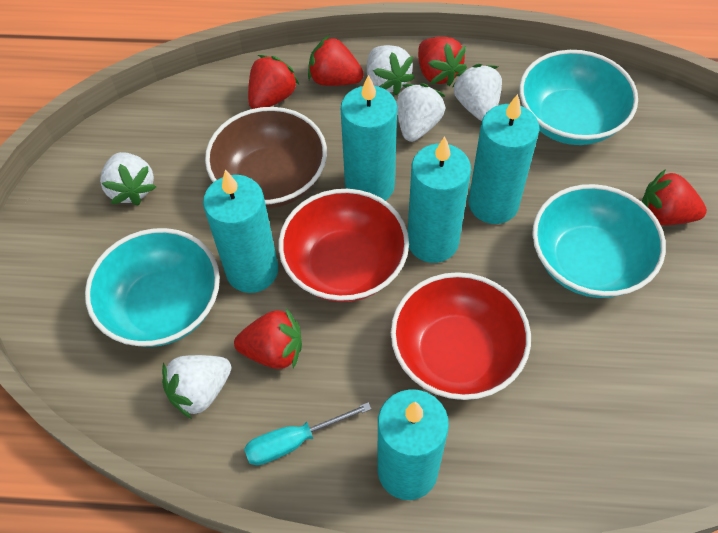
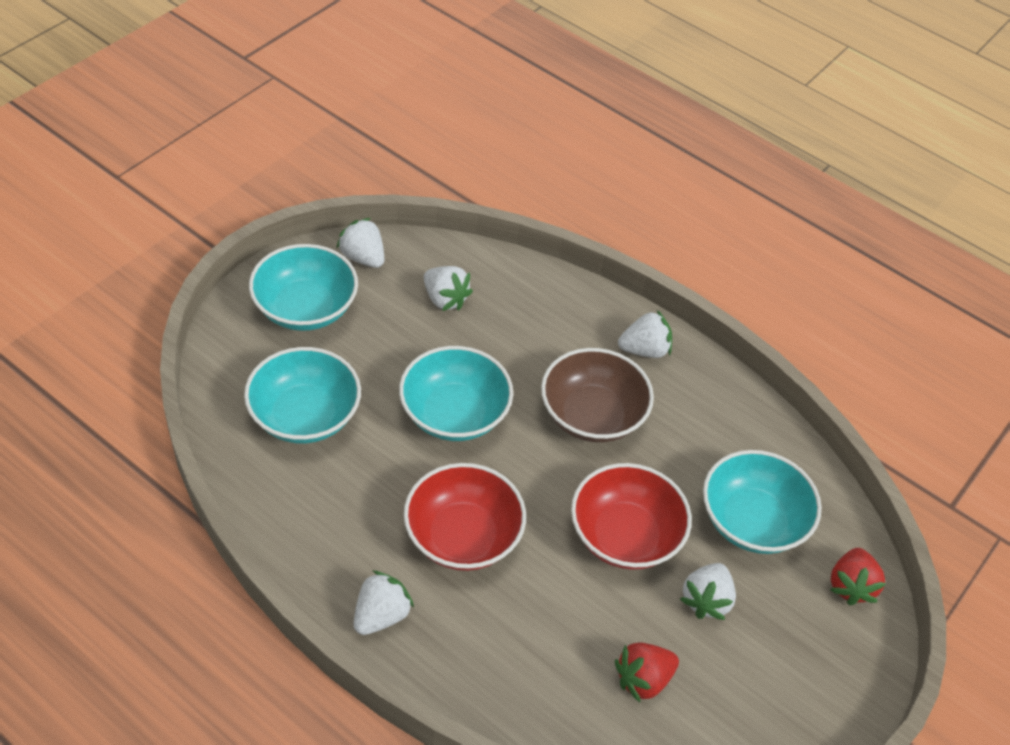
red strawberry: 5 -> 2
turquoise bowl: 3 -> 4
turquoise candle: 5 -> 0
turquoise screwdriver: 1 -> 0

